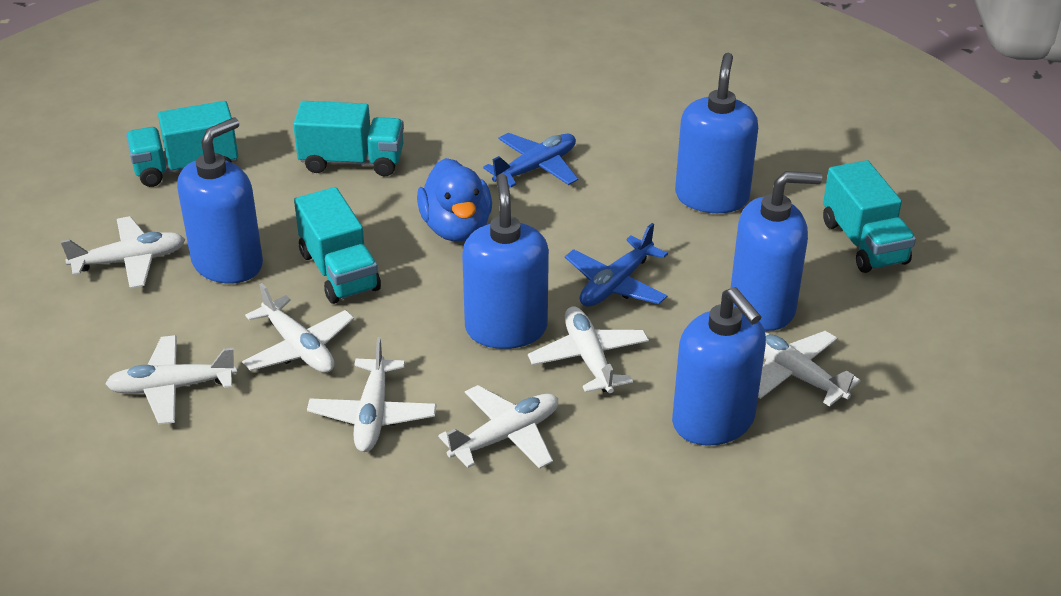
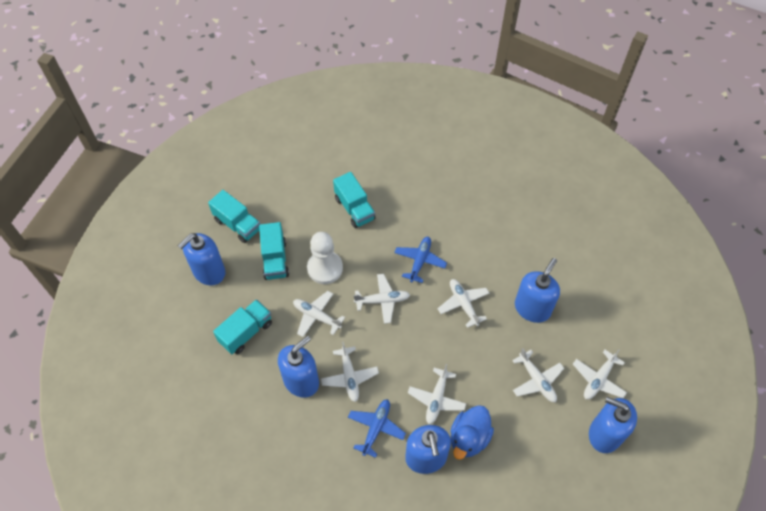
white pawn: 0 -> 1

